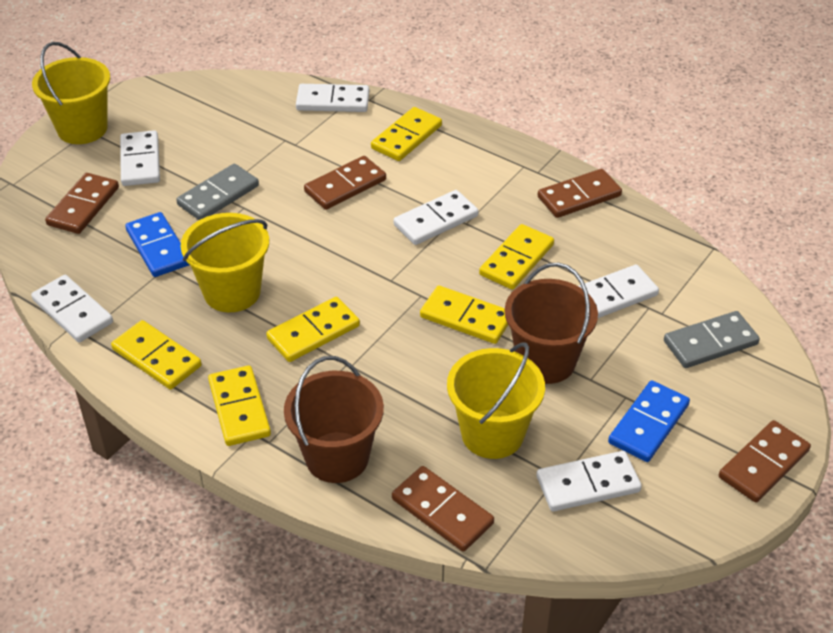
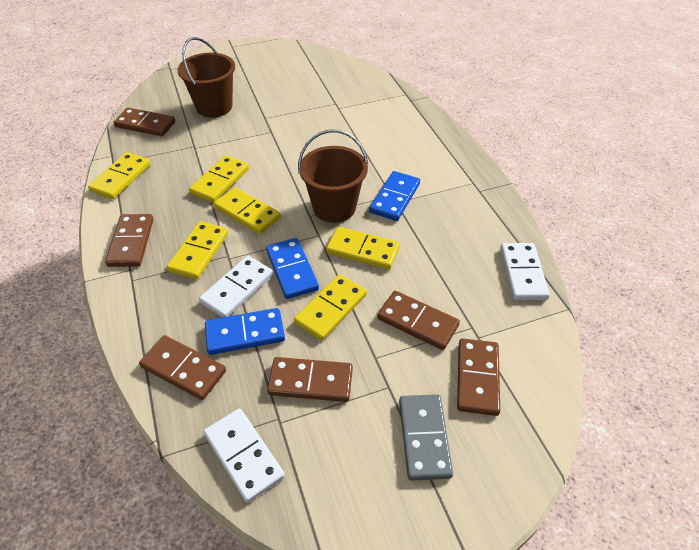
blue domino: 2 -> 3
brown domino: 5 -> 6
grey domino: 2 -> 1
white domino: 6 -> 3
yellow bucket: 3 -> 0

